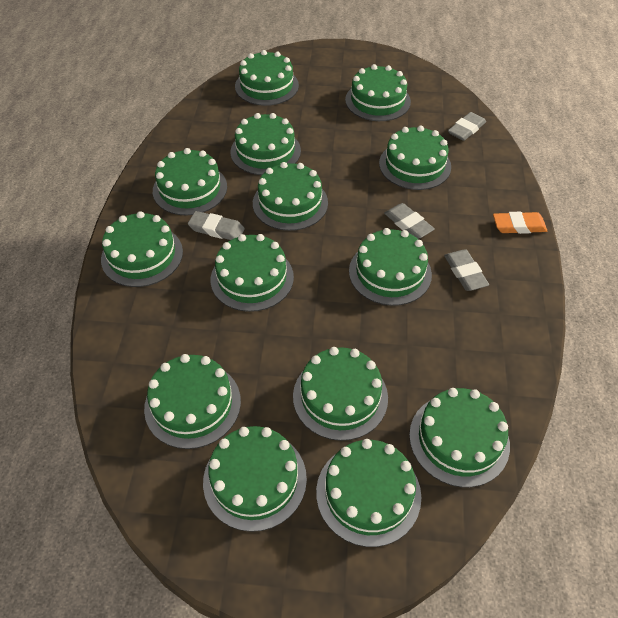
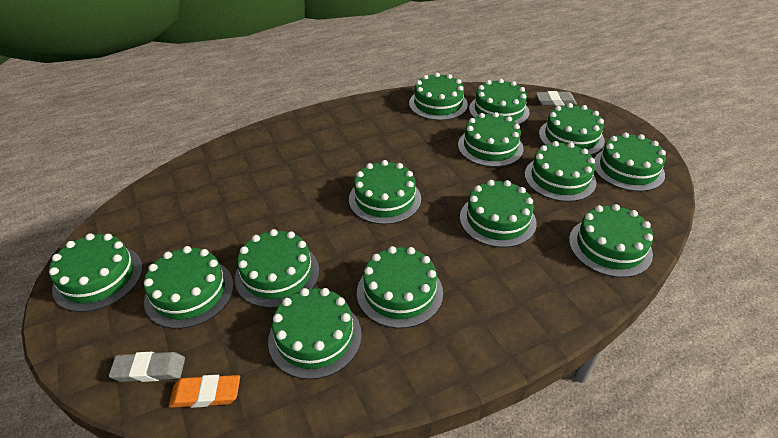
grey eraser: 4 -> 2

